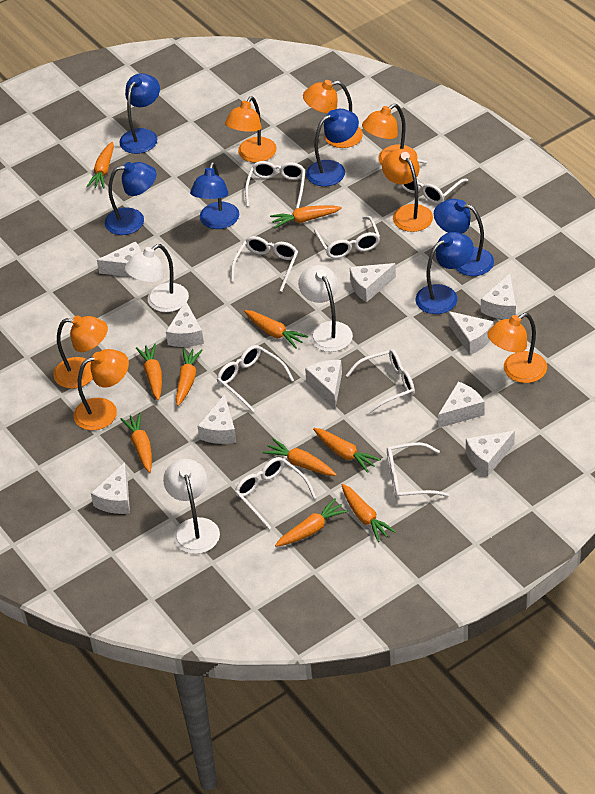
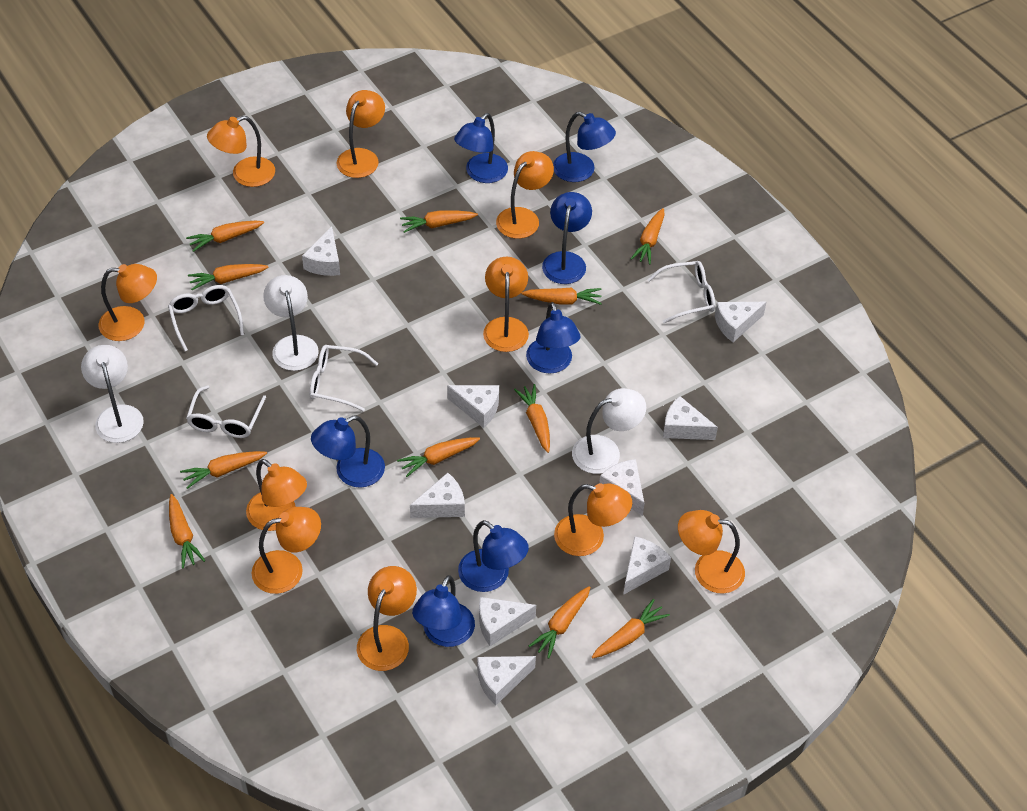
blue lamp: 6 -> 7
orange carrot: 10 -> 11
orange lamp: 7 -> 10
white cheese: 10 -> 9
white glasses: 8 -> 4

